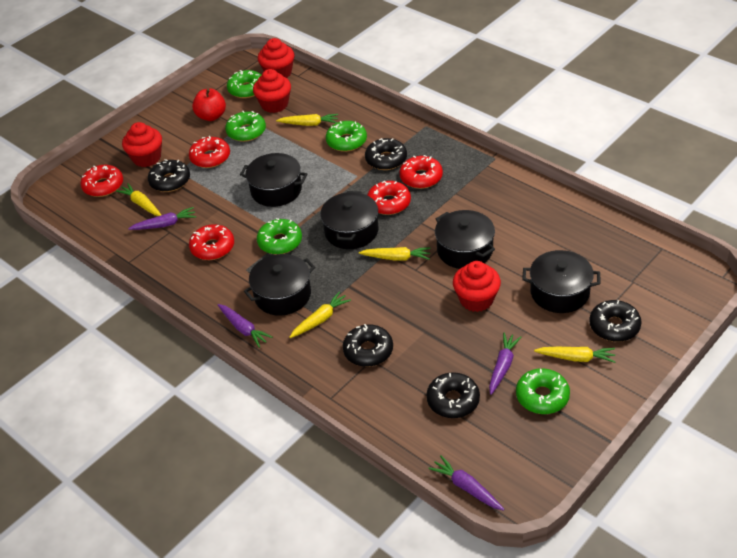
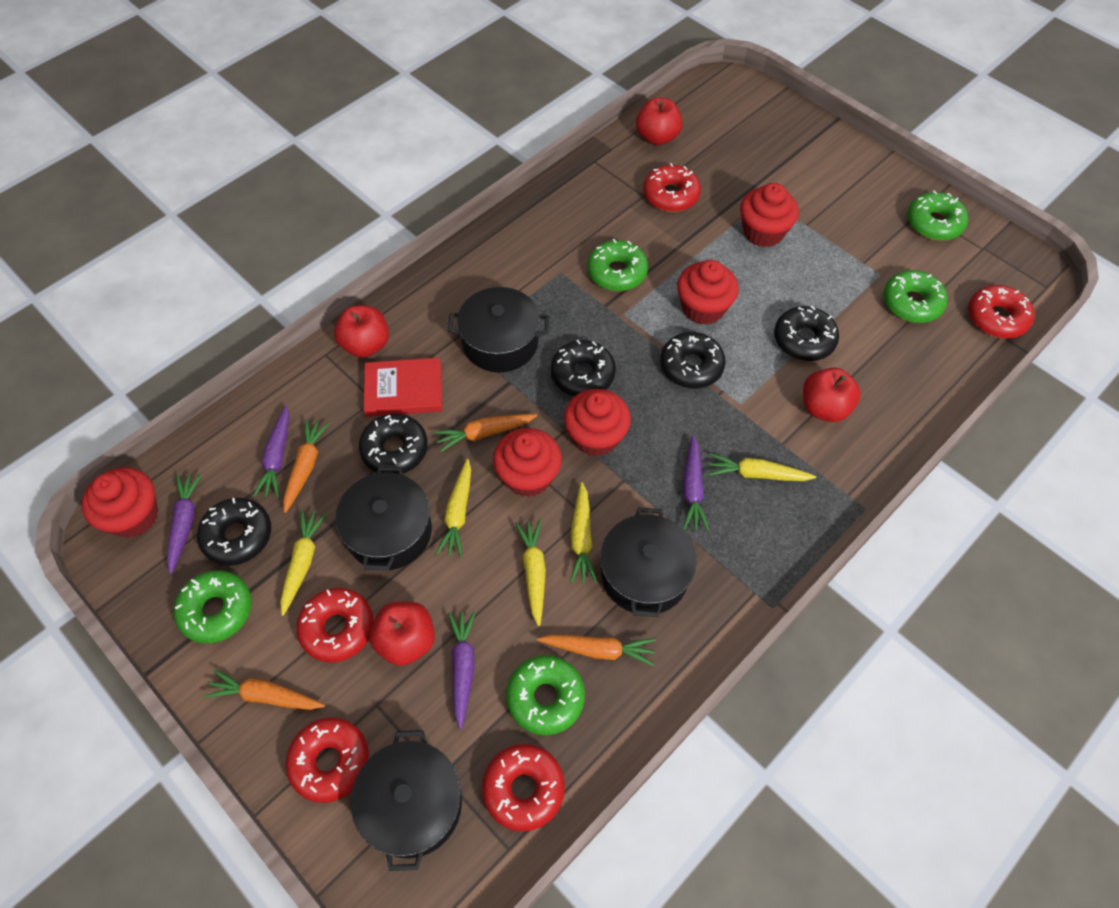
black pot: 5 -> 4
orange carrot: 0 -> 4
red apple: 1 -> 4
red book: 0 -> 1
red cupcake: 4 -> 5

